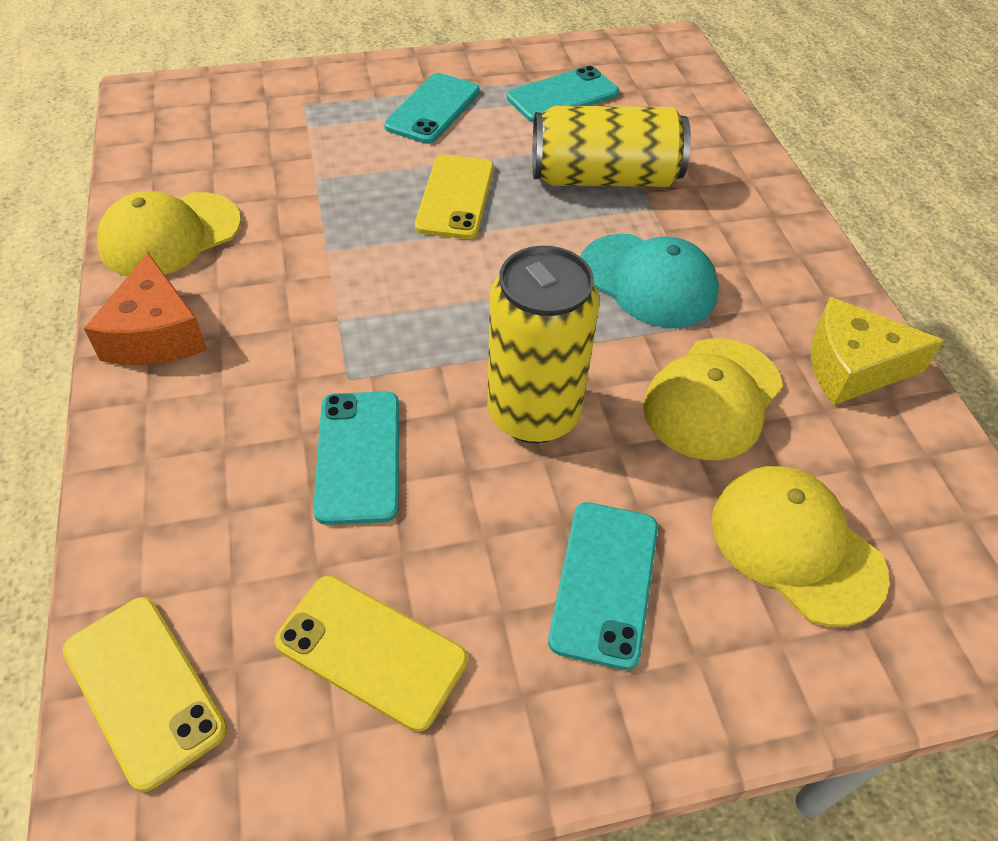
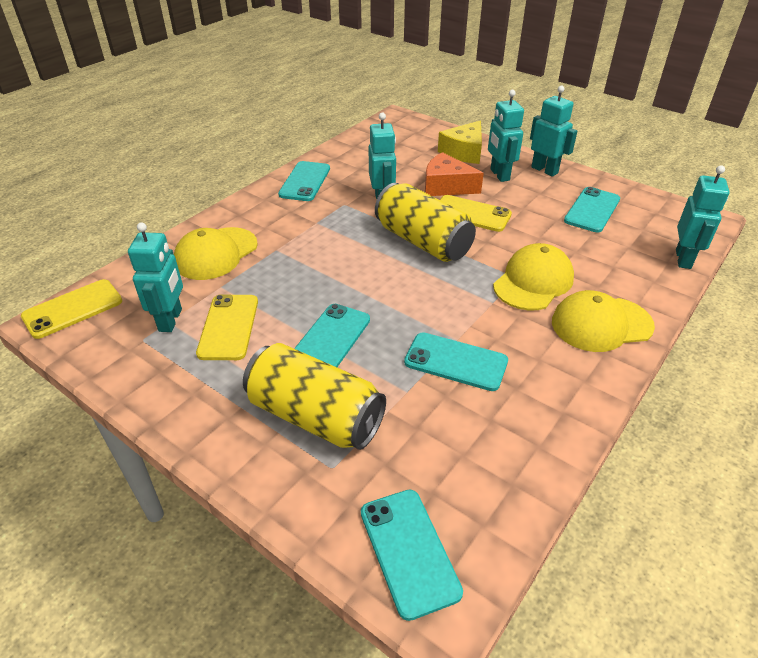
turquoise cap: 1 -> 0
turquoise phone: 4 -> 5
turquoise robot: 0 -> 5

